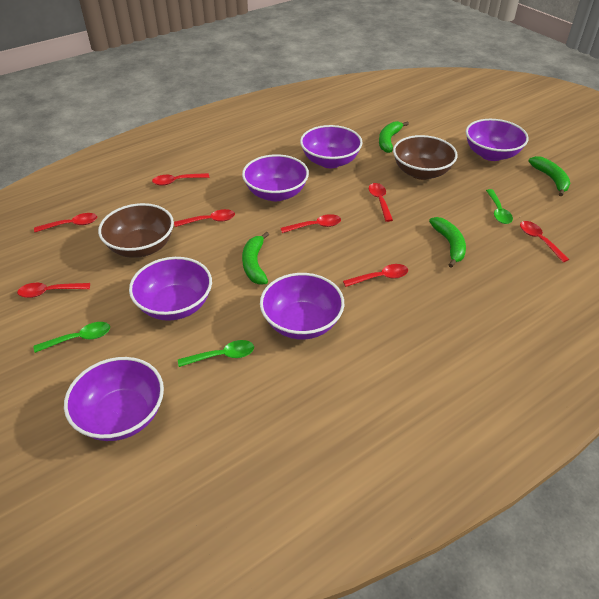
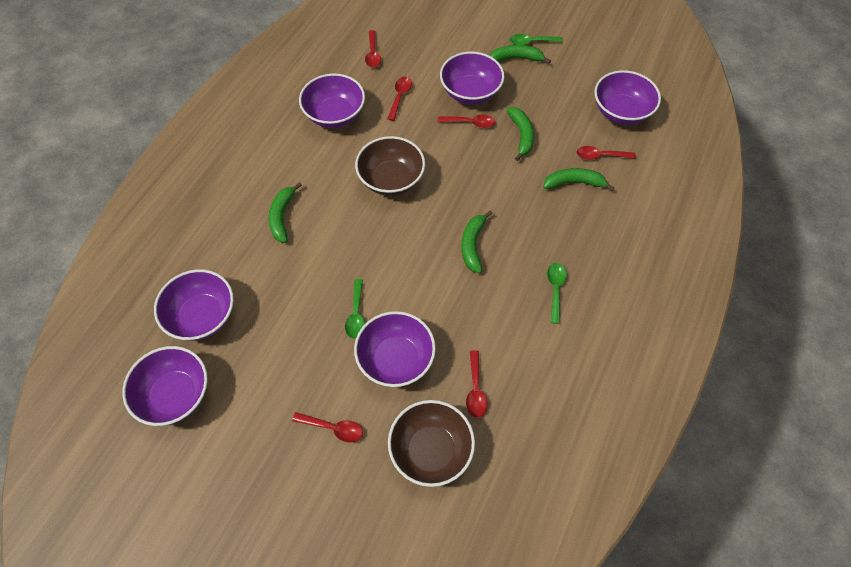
green banana: 4 -> 5
red spoon: 8 -> 6

